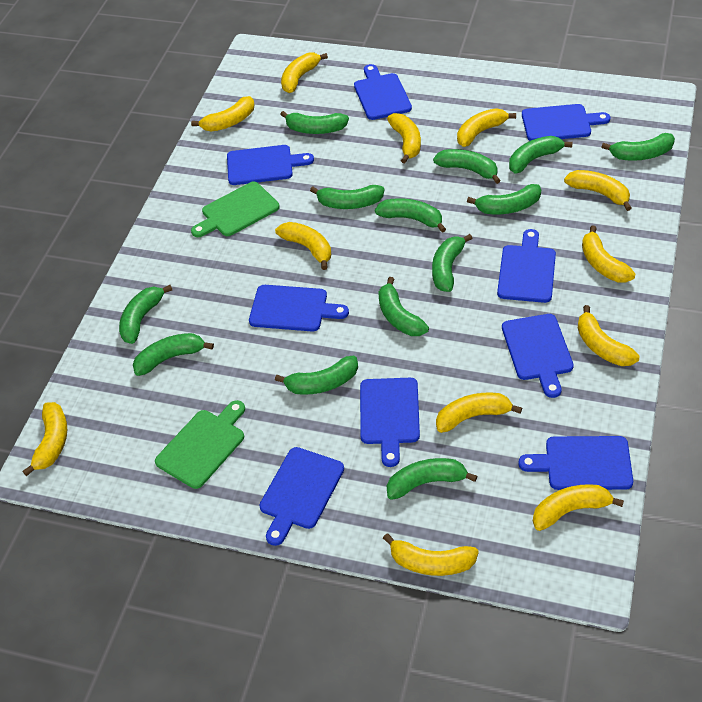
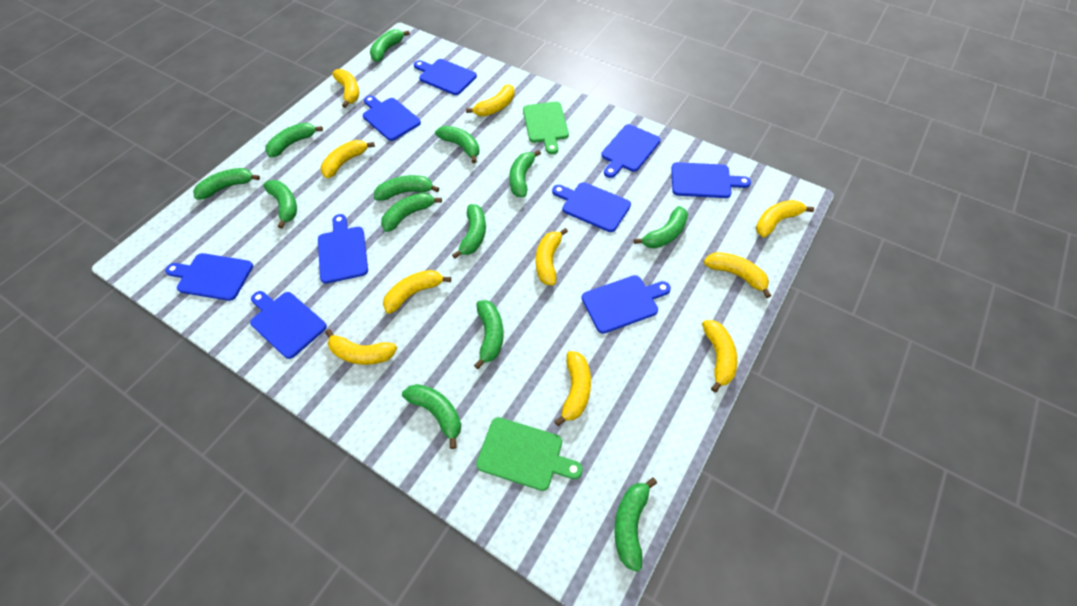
yellow banana: 12 -> 10

